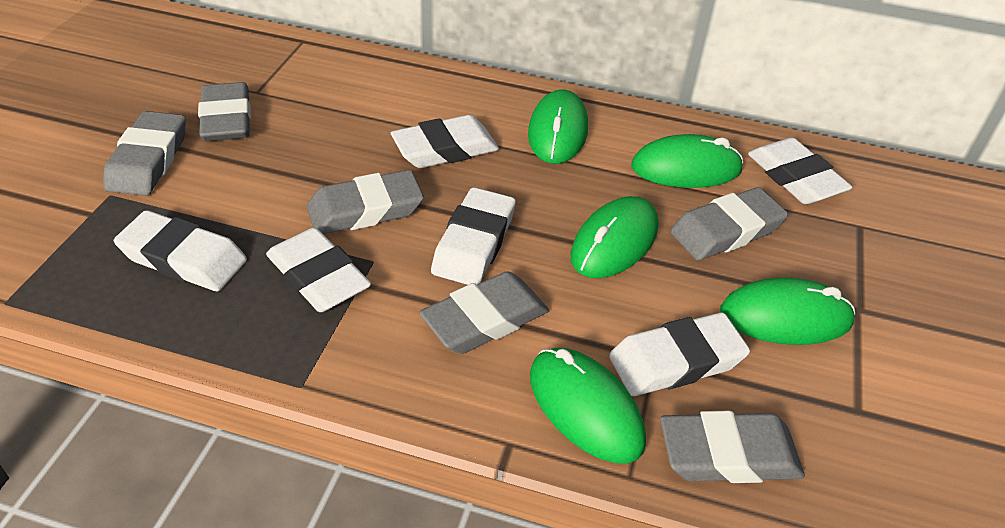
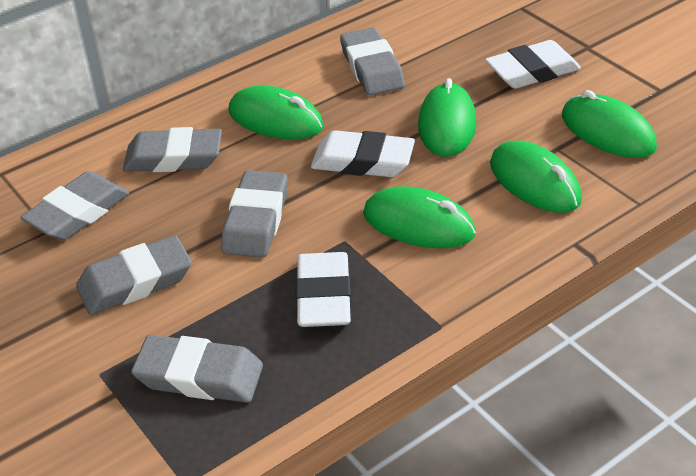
white eraser: 6 -> 3

